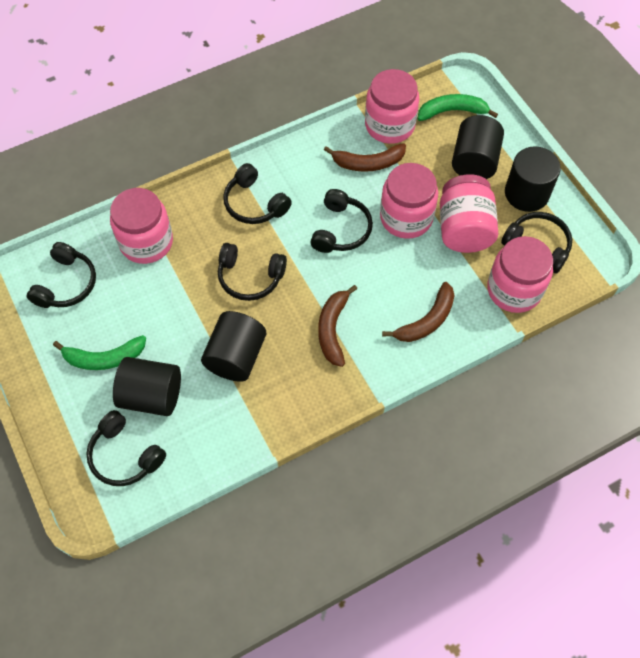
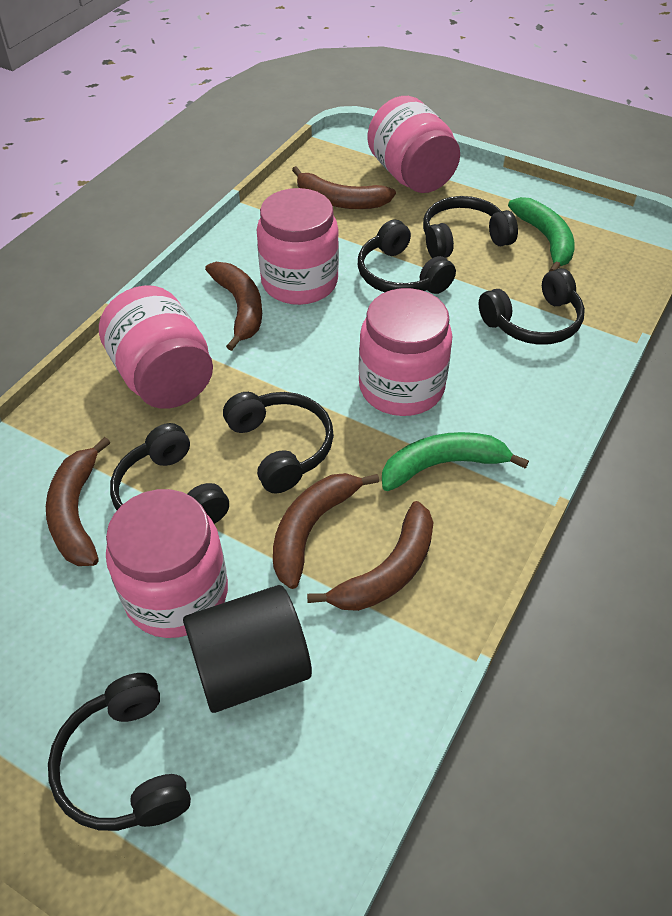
black cylinder: 4 -> 1
brown banana: 3 -> 5

